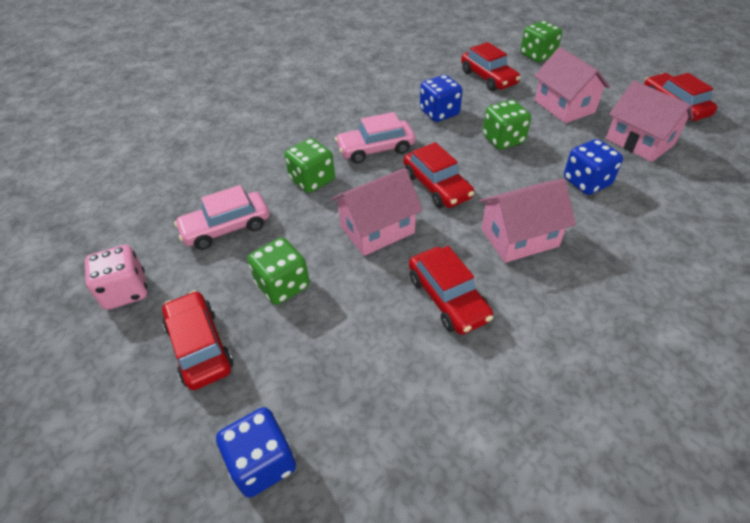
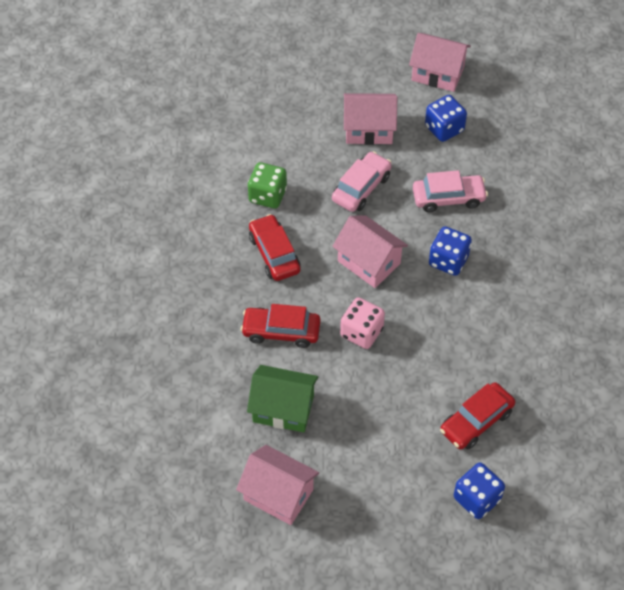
green dice: 4 -> 1
green house: 0 -> 1
red car: 5 -> 3

